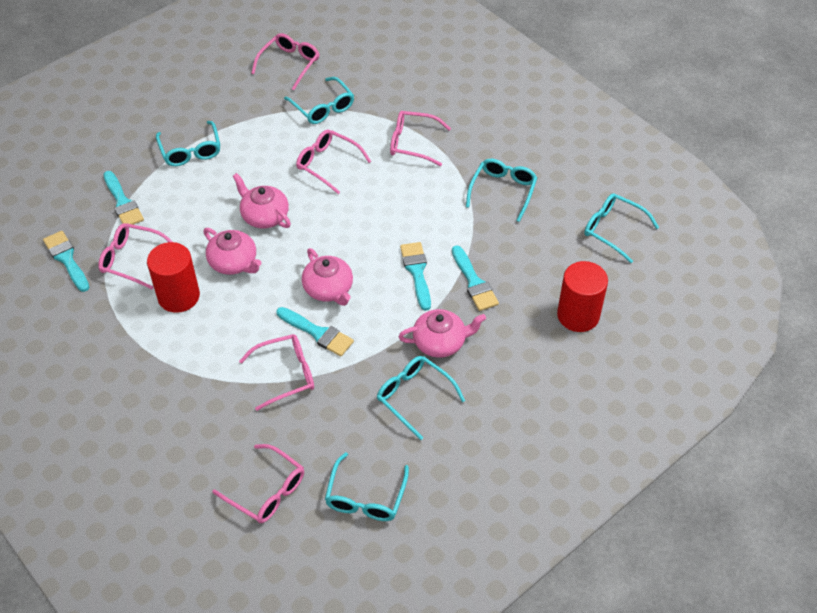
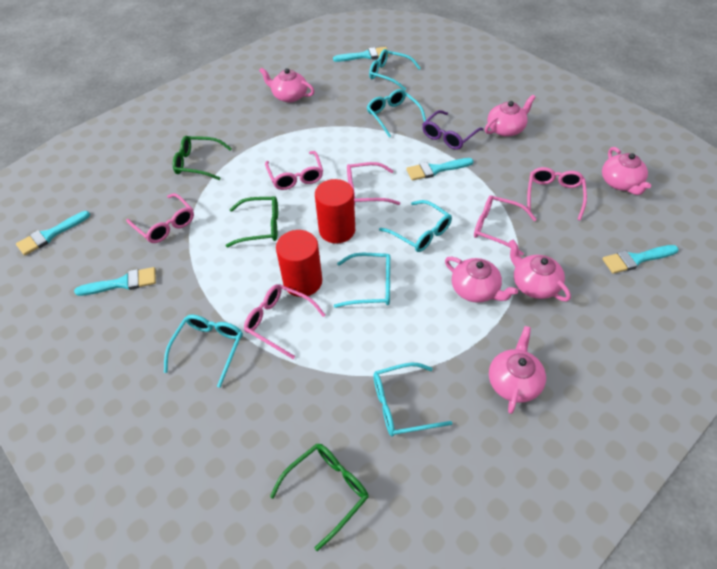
green glasses: 0 -> 3
pink teapot: 4 -> 6
purple glasses: 0 -> 1

